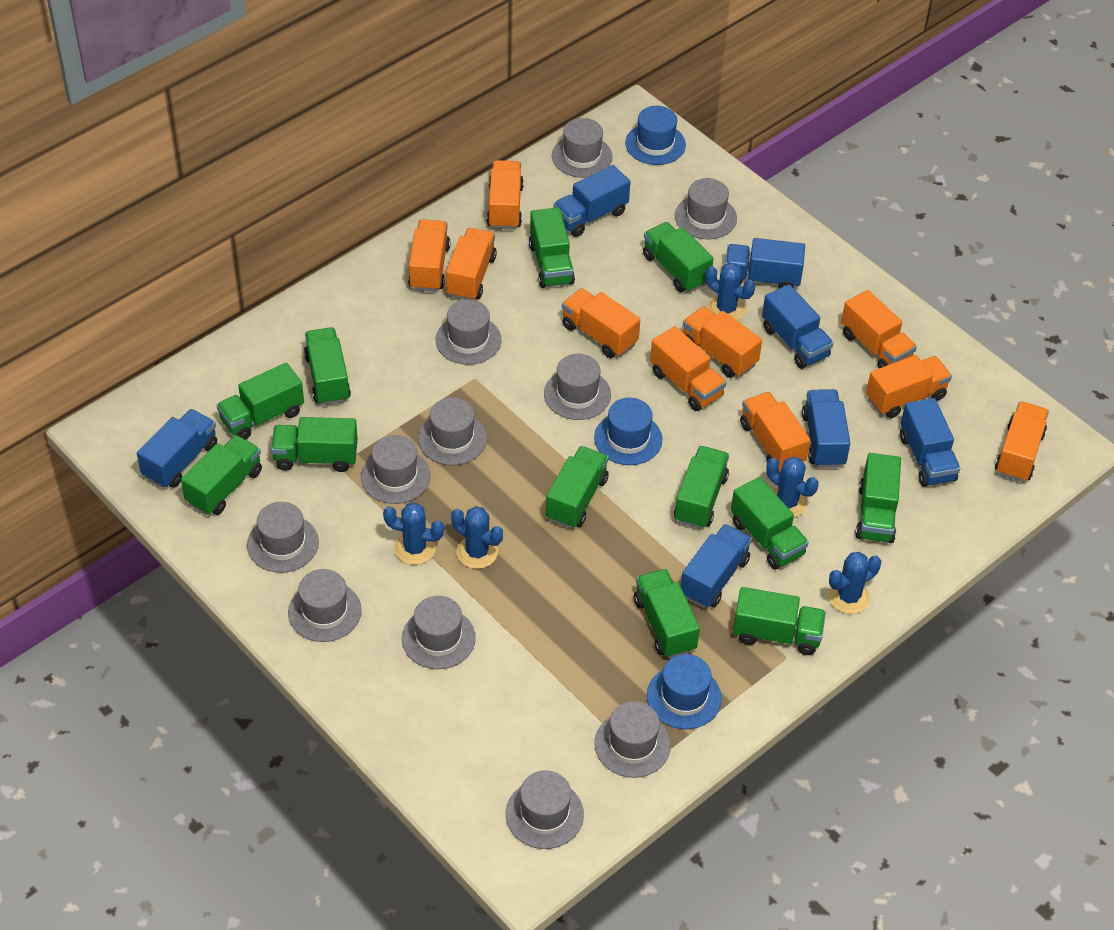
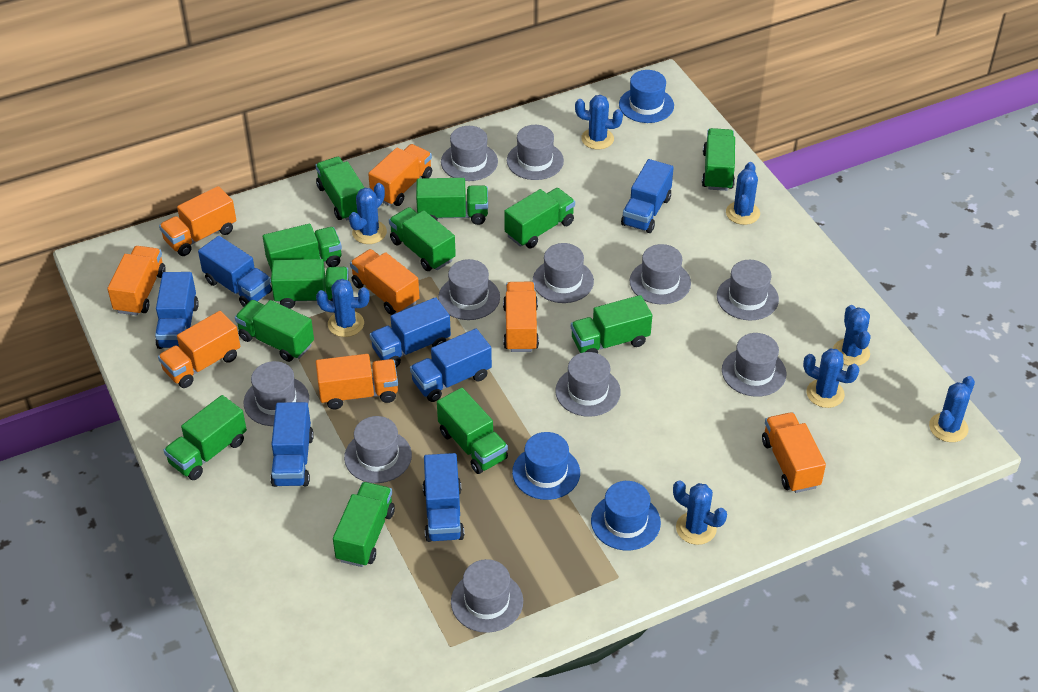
blue cactus: 5 -> 8
orange truck: 10 -> 8

